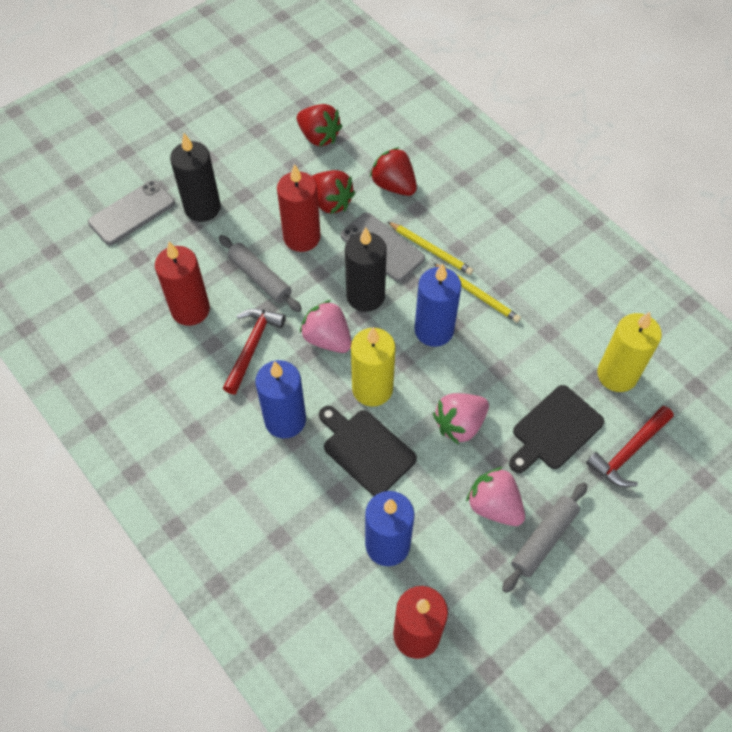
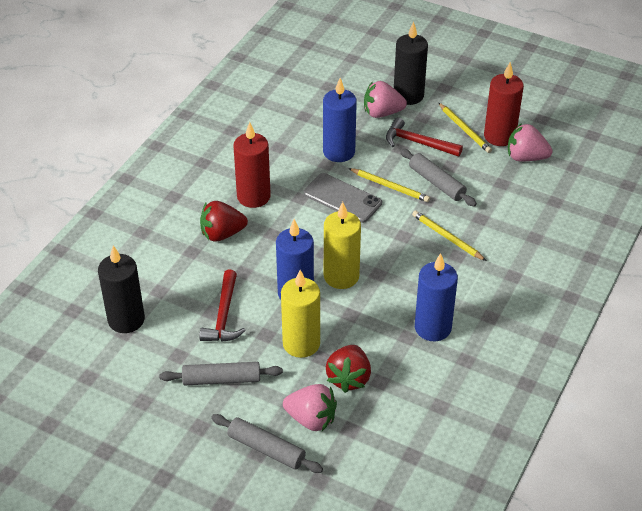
black cutting board: 2 -> 0
grey phone: 2 -> 1
grey rolling pin: 2 -> 3
red candle: 3 -> 2
red strawberry: 3 -> 2
yellow pencil: 2 -> 3

